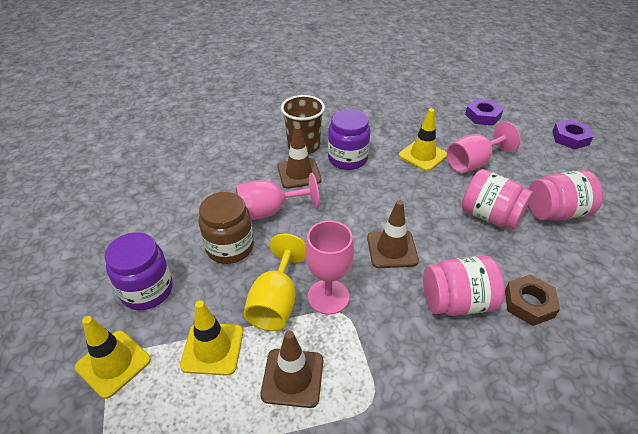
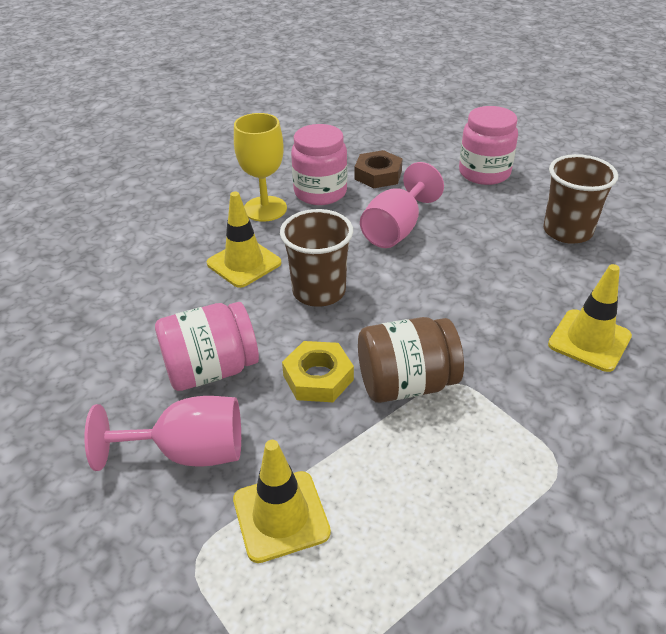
brown cup: 1 -> 2
brown traffic cone: 3 -> 0
pink goblet: 3 -> 2
purple jar: 2 -> 0
purple nut: 2 -> 0
yellow nut: 0 -> 1

